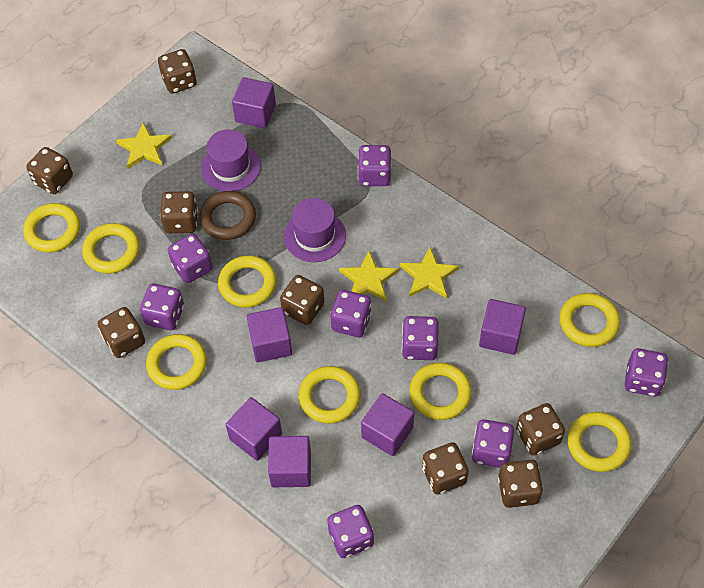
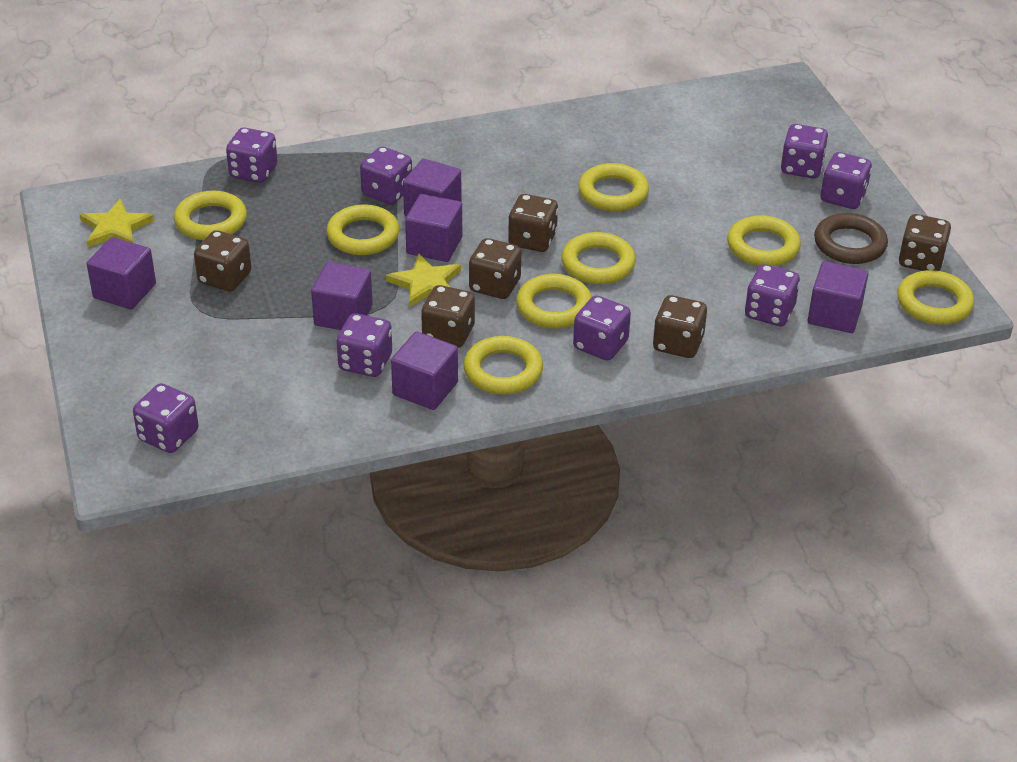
brown dice: 8 -> 6
purple hat: 2 -> 0
yellow star: 3 -> 2

